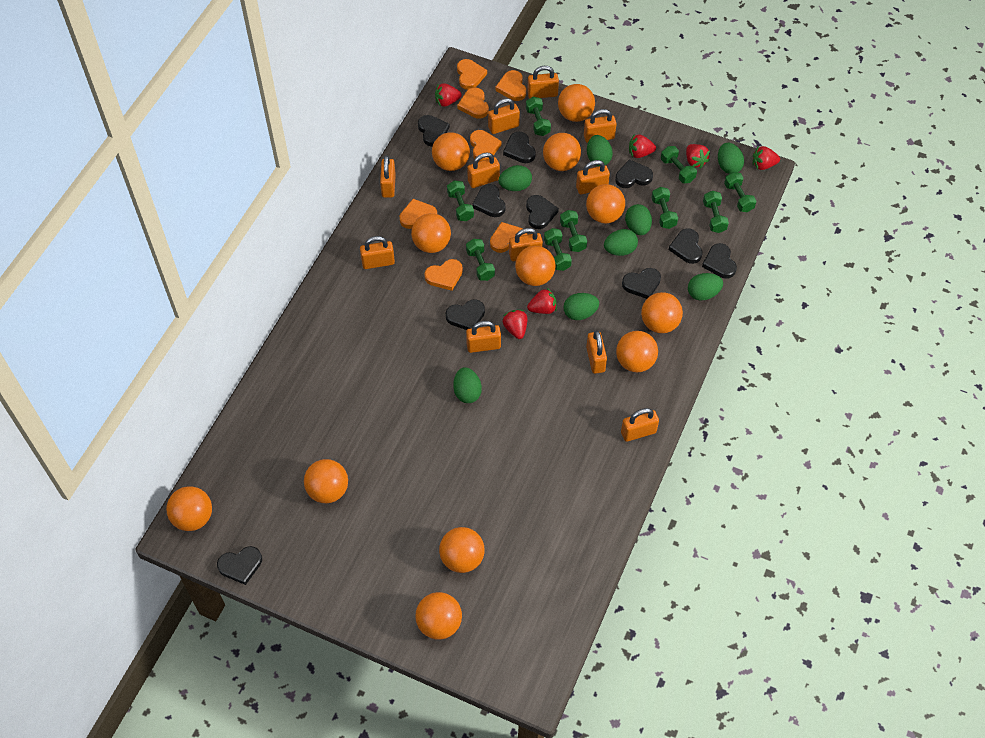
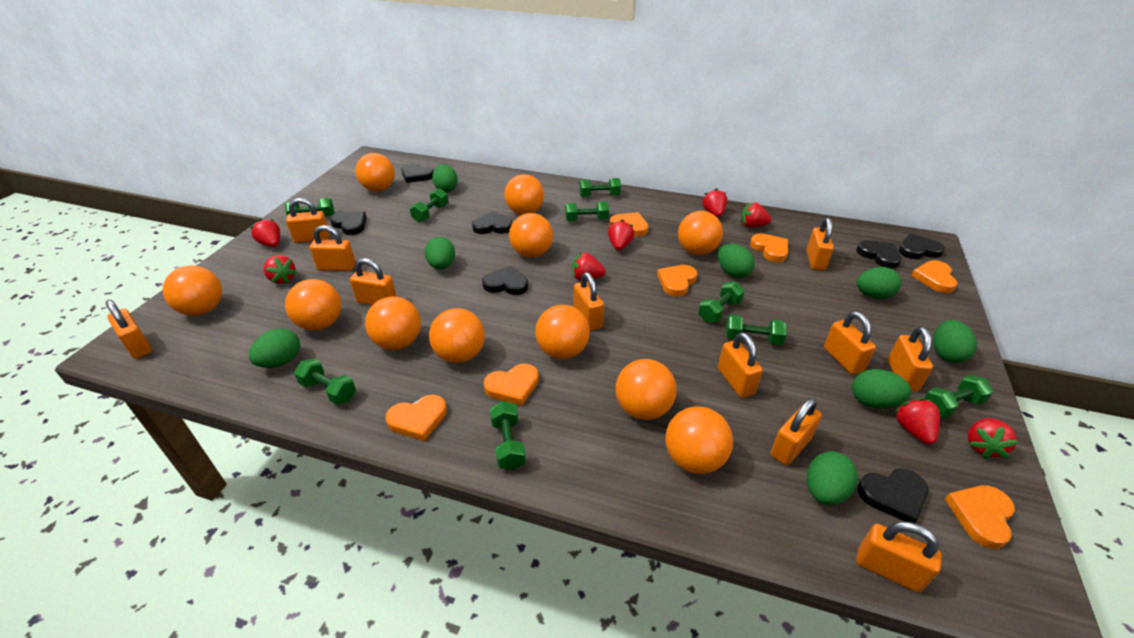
black heart: 10 -> 7
orange ball: 12 -> 11
red strawberry: 6 -> 8

